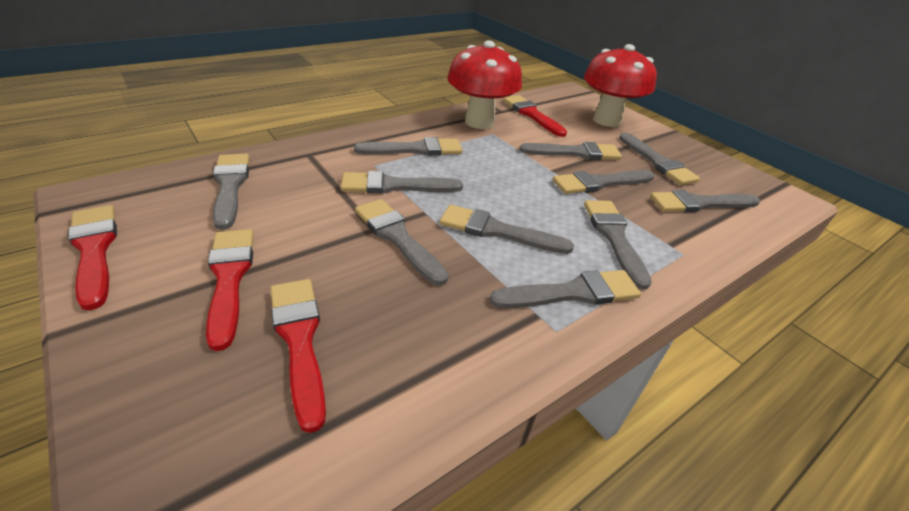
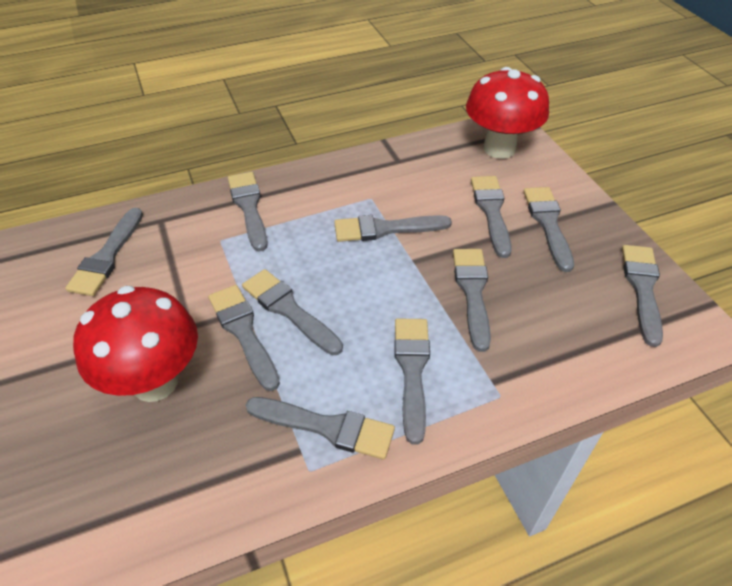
red brush: 4 -> 0

